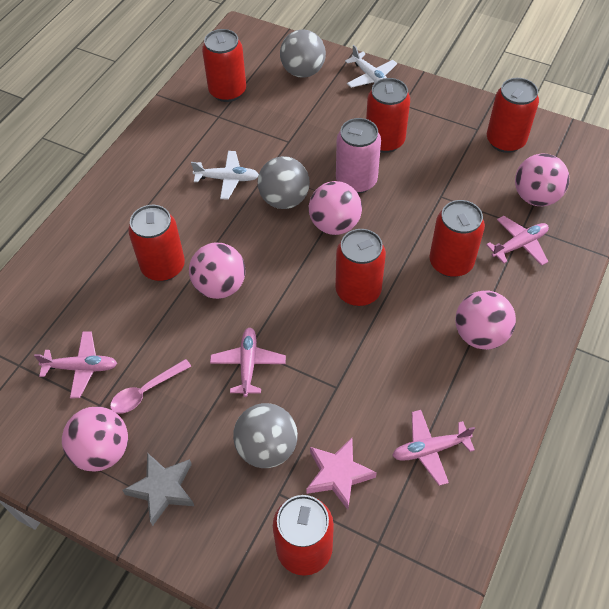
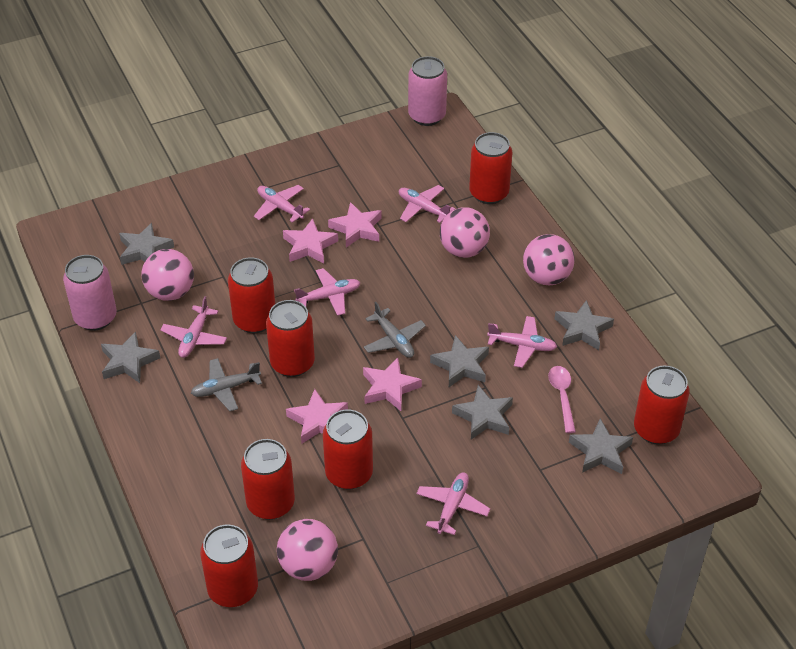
grey ball: 3 -> 0
grey plane: 0 -> 2
grey star: 1 -> 6
pink ball: 5 -> 4
pink can: 1 -> 2
pink plane: 4 -> 6
pink star: 1 -> 4
white plane: 2 -> 0

